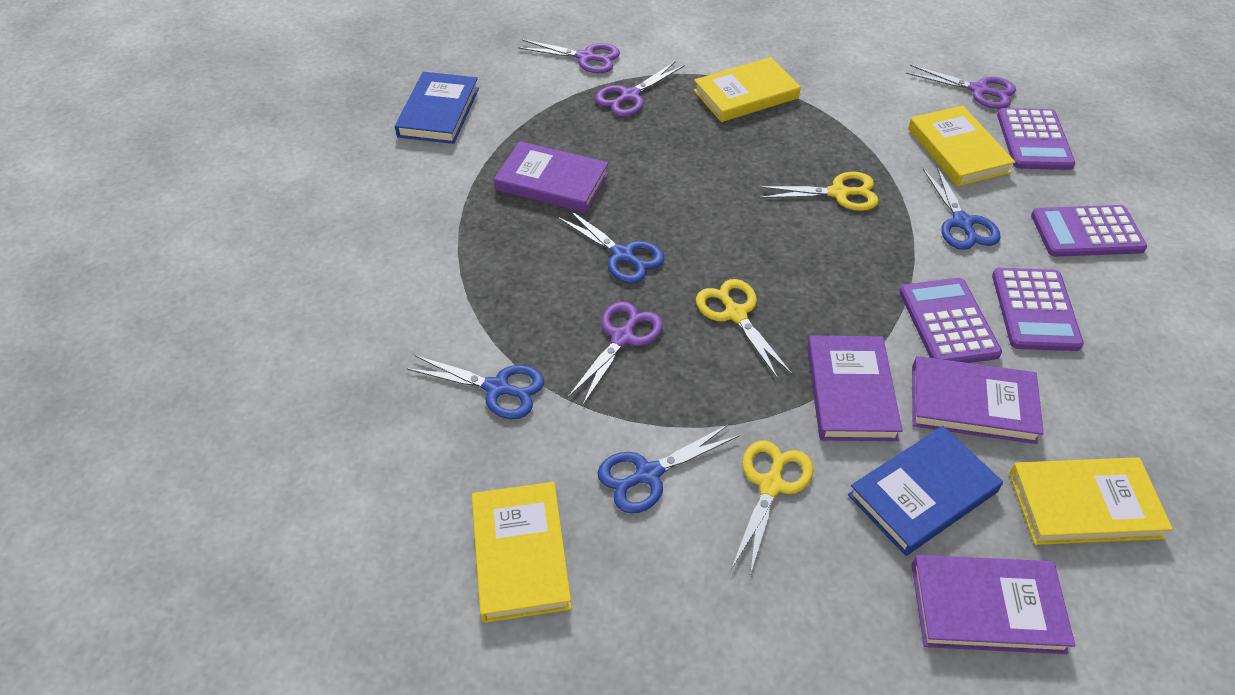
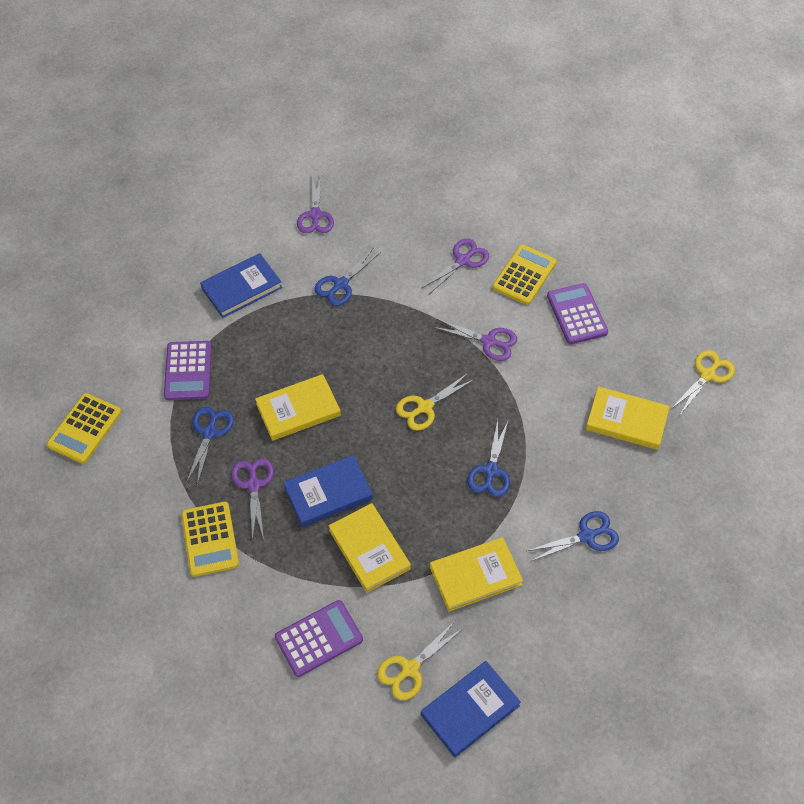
blue book: 2 -> 3
purple book: 4 -> 0
purple calculator: 4 -> 3
yellow calculator: 0 -> 3

